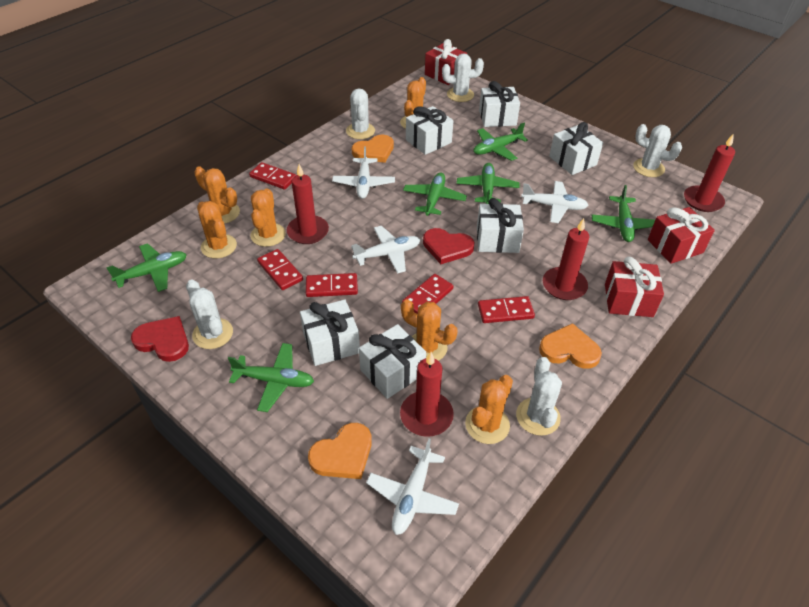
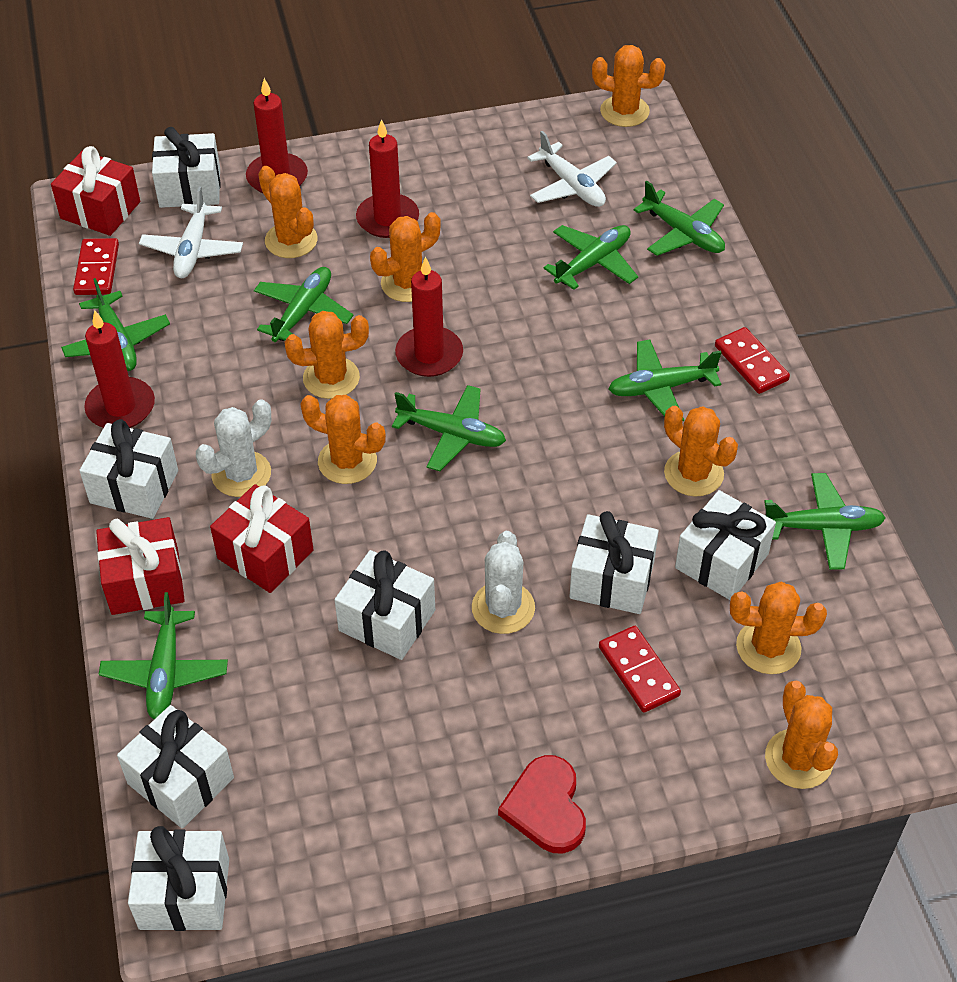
green plane: 6 -> 8
orange cactus: 6 -> 8
orange heart: 3 -> 0
red domino: 5 -> 3
red heart: 2 -> 1
white cactus: 5 -> 2
white gift: 6 -> 7
white plane: 4 -> 2

